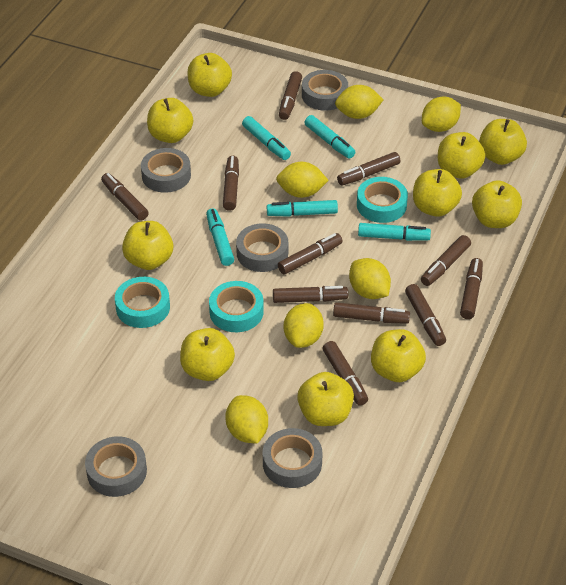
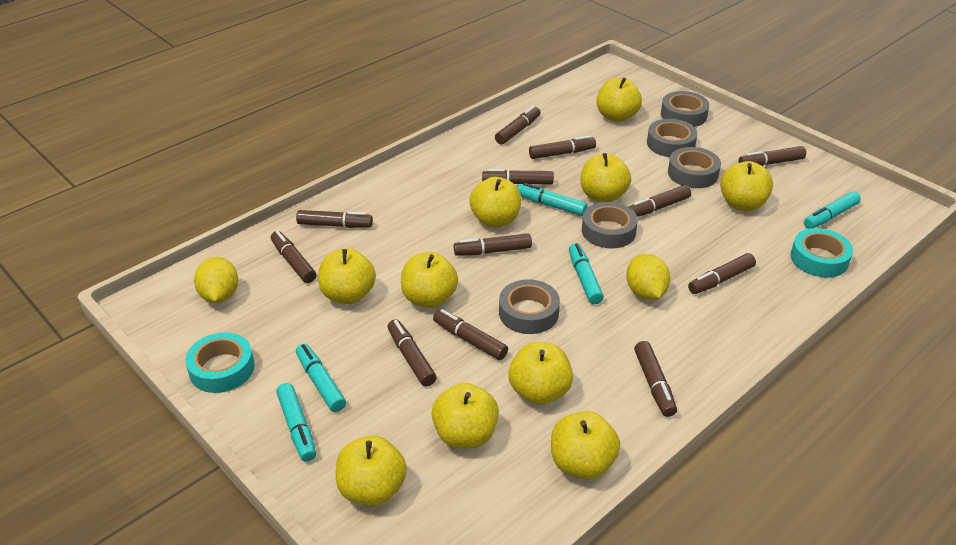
brown marker: 11 -> 12
turquoise tape: 3 -> 2
yellow lemon: 6 -> 2

